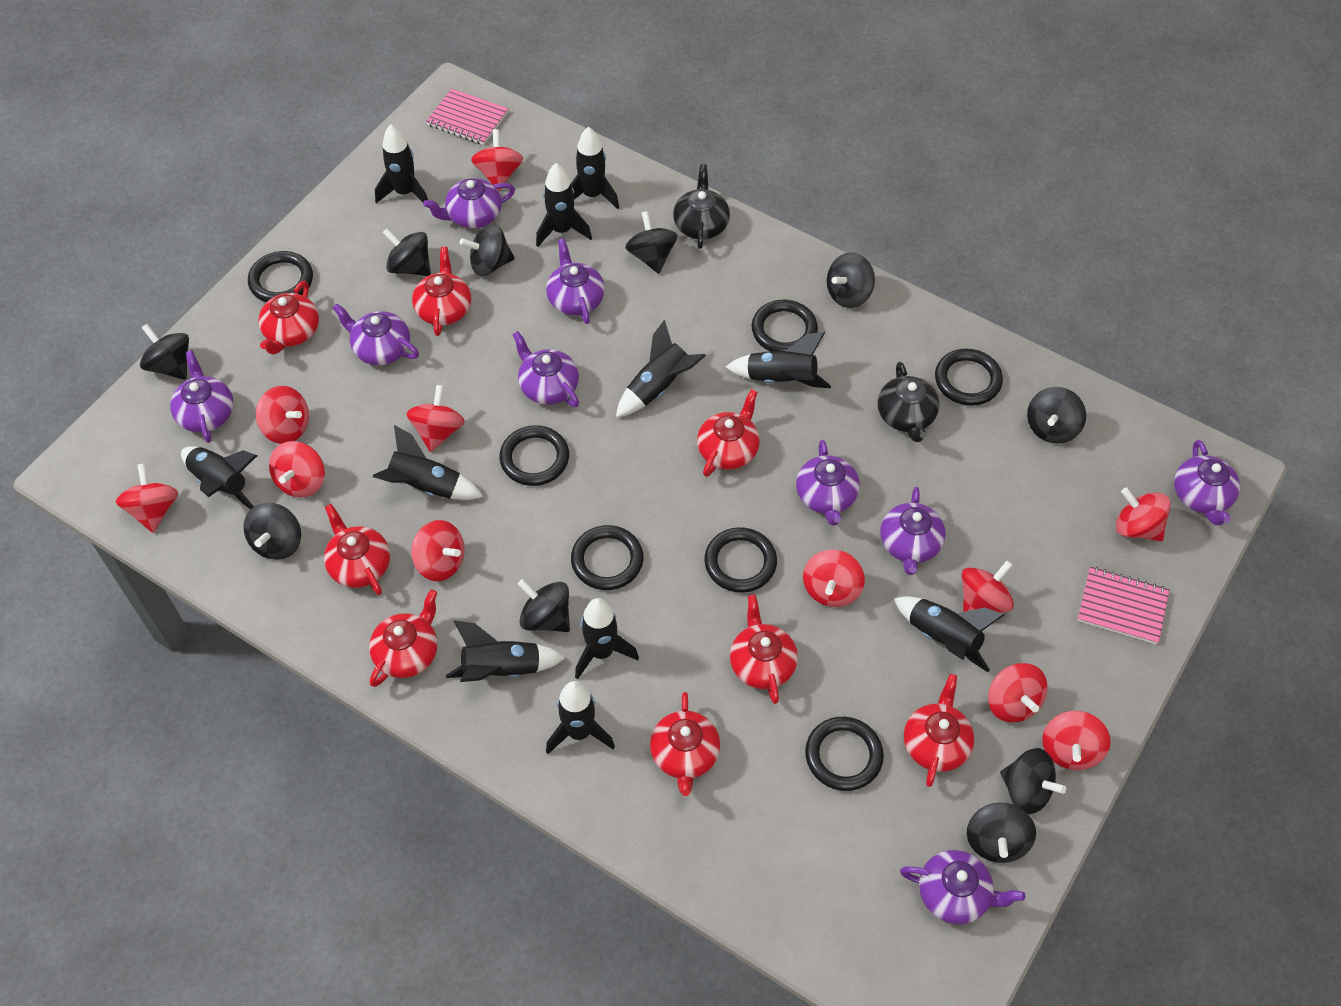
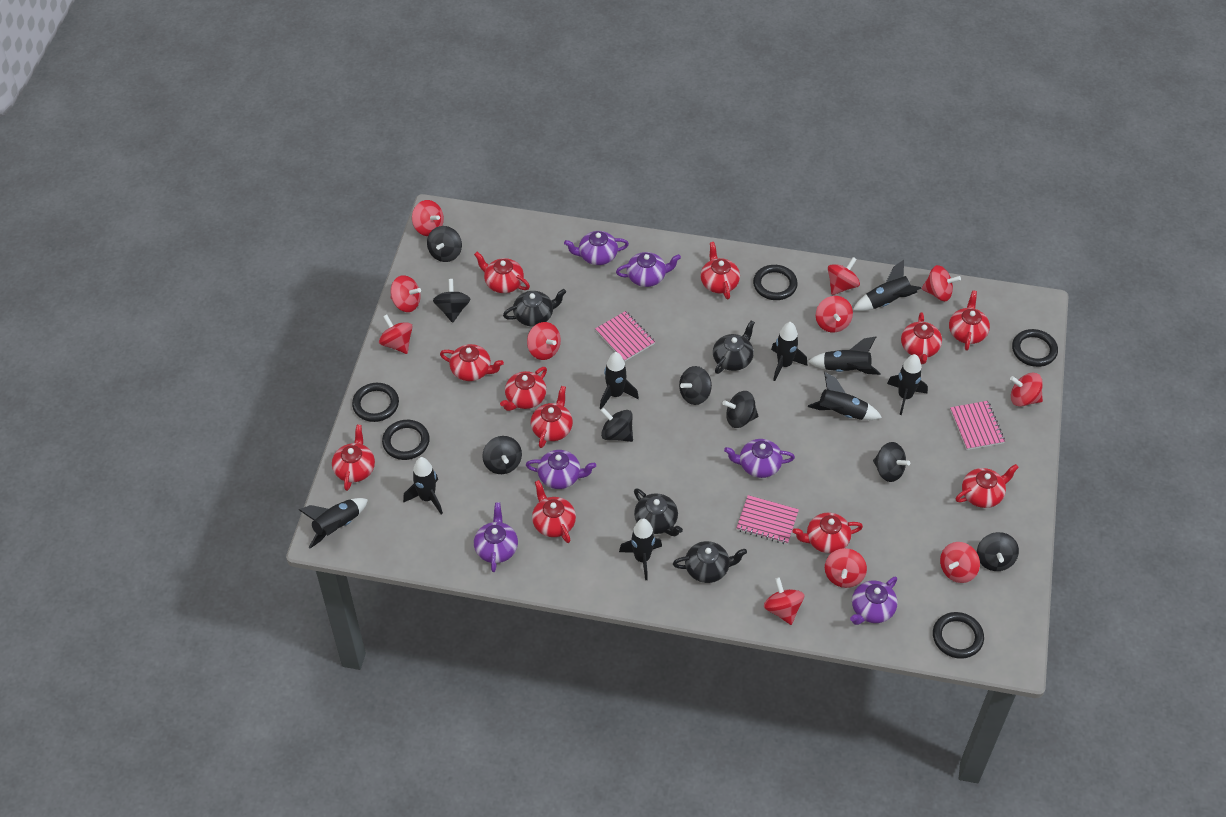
black ring: 7 -> 5
black rocket: 11 -> 9
black spinning top: 10 -> 8
black teapot: 2 -> 4
pink notebook: 2 -> 3
purple teapot: 9 -> 6
red teapot: 8 -> 11

